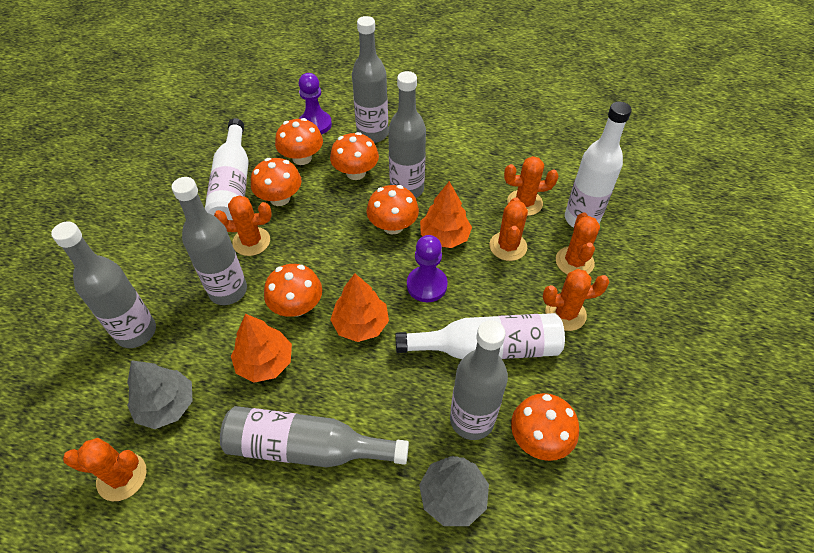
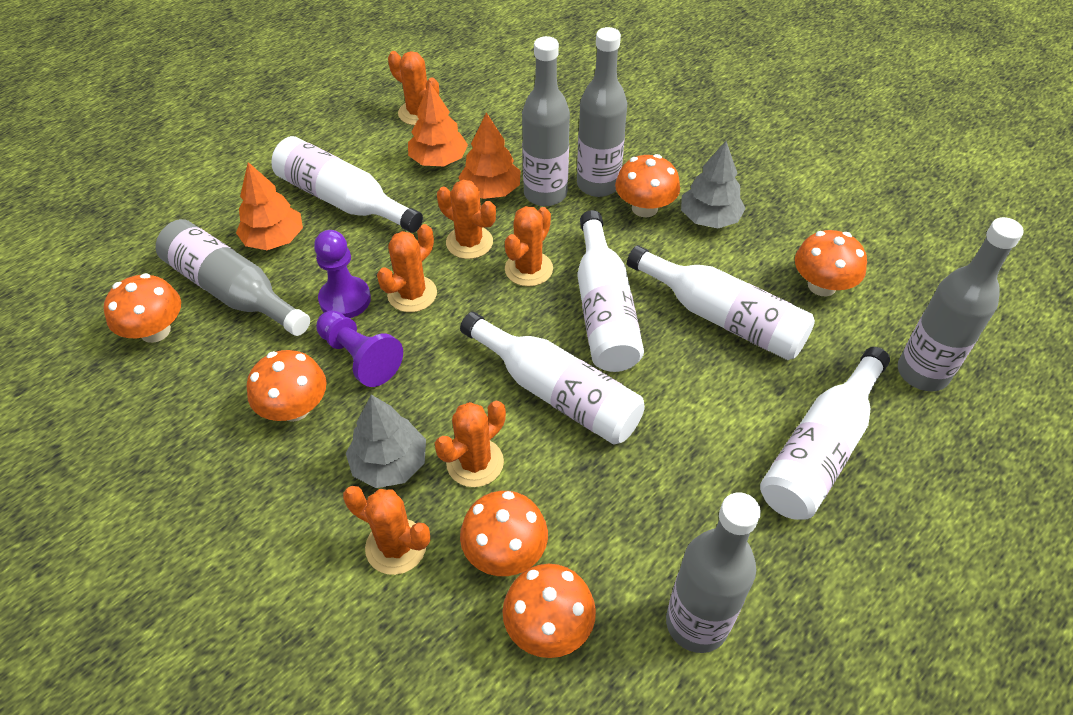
grey bottle: 6 -> 5
white bottle: 3 -> 5

